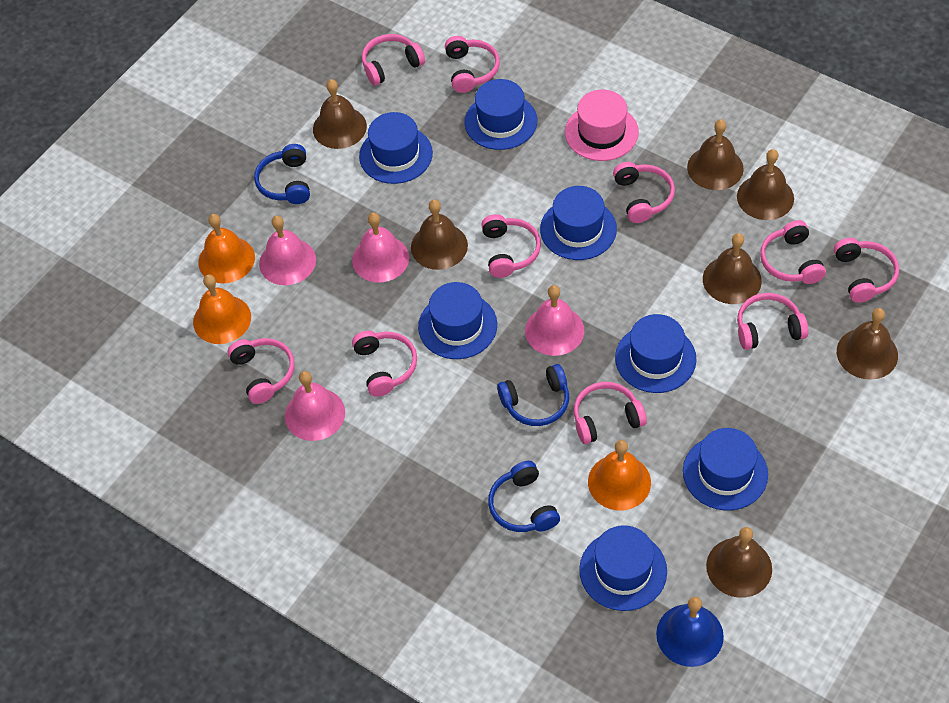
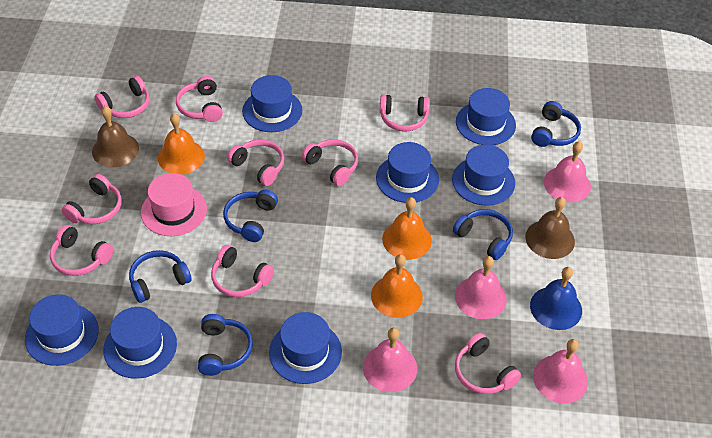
blue headphones: 3 -> 5
brown bell: 7 -> 2
pink headphones: 10 -> 9

